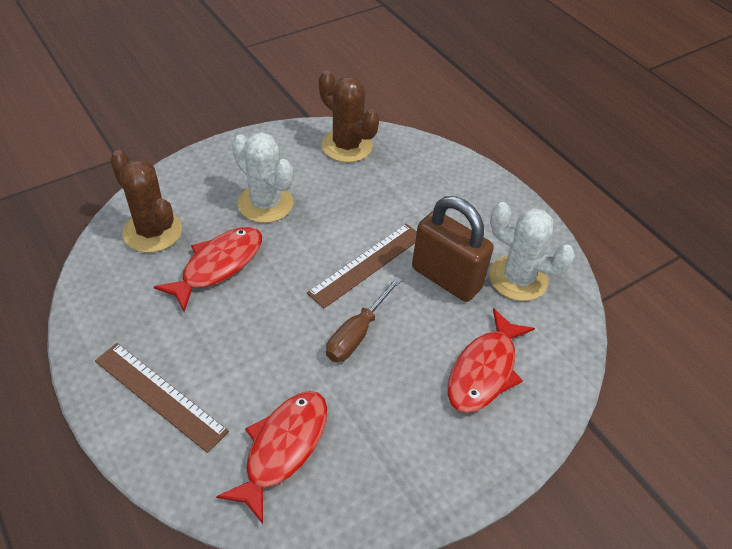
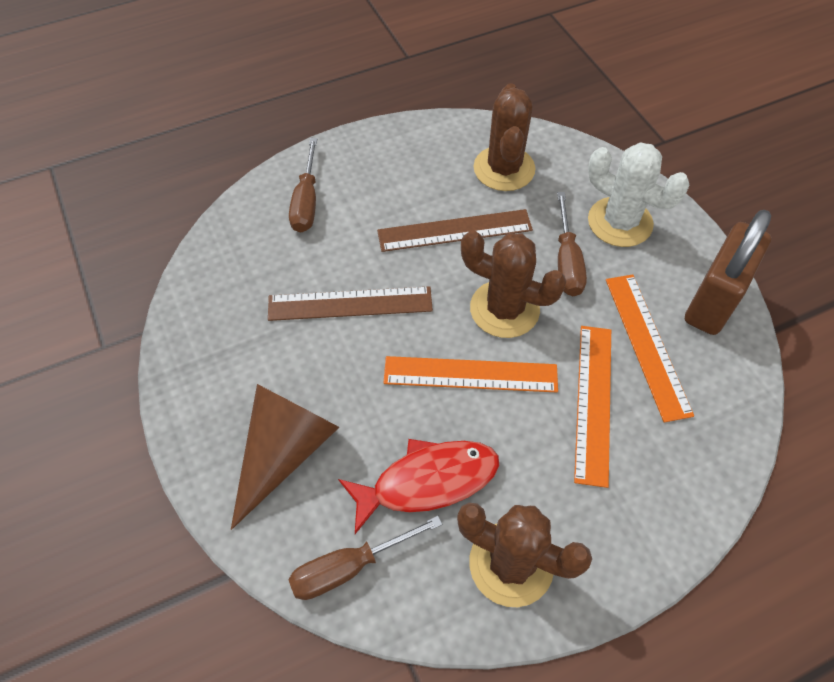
brown cactus: 2 -> 3
brown cone: 0 -> 1
brown screwdriver: 1 -> 3
orange ruler: 0 -> 3
red fish: 3 -> 1
white cactus: 2 -> 1

